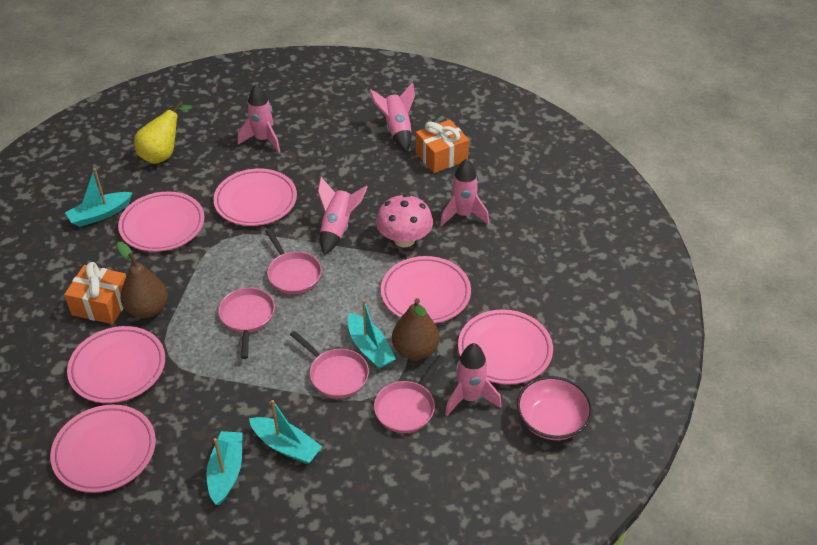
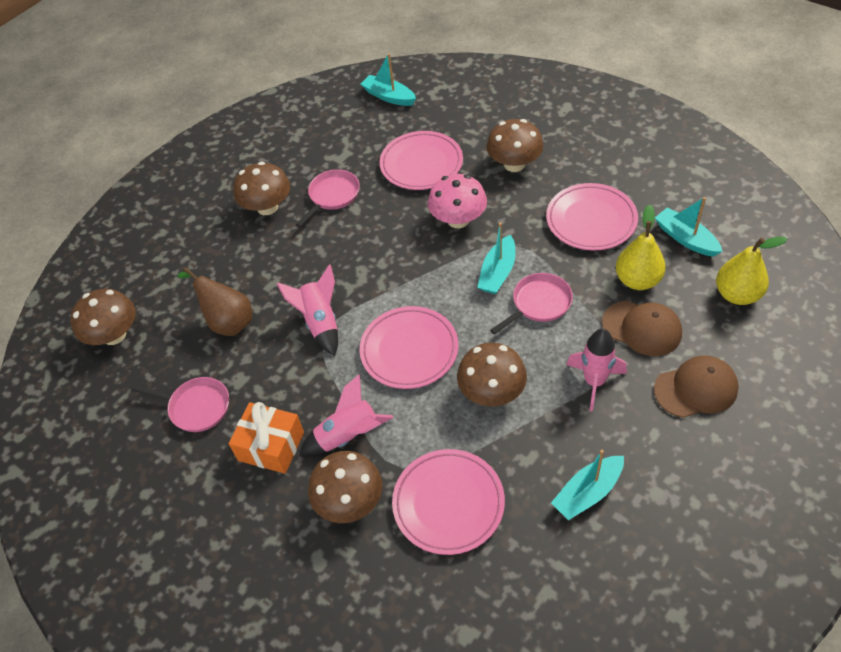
brown cap: 0 -> 2
brown mushroom: 0 -> 5
brown pear: 2 -> 1
orange gift: 2 -> 1
pink bowl: 1 -> 0
pink pan: 4 -> 3
pink plate: 6 -> 4
pink rocket: 5 -> 3
yellow pear: 1 -> 2

